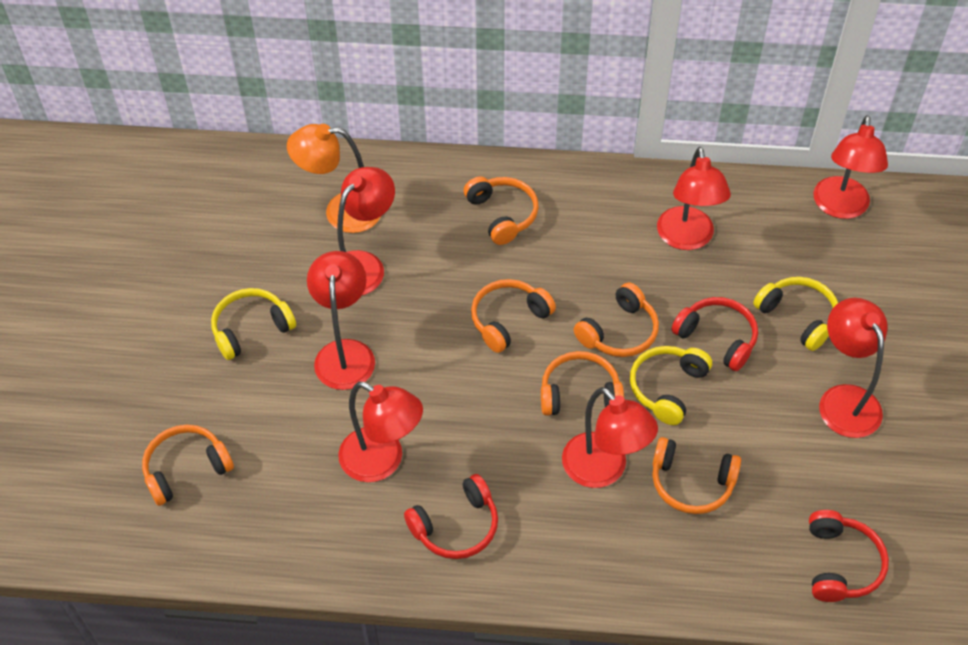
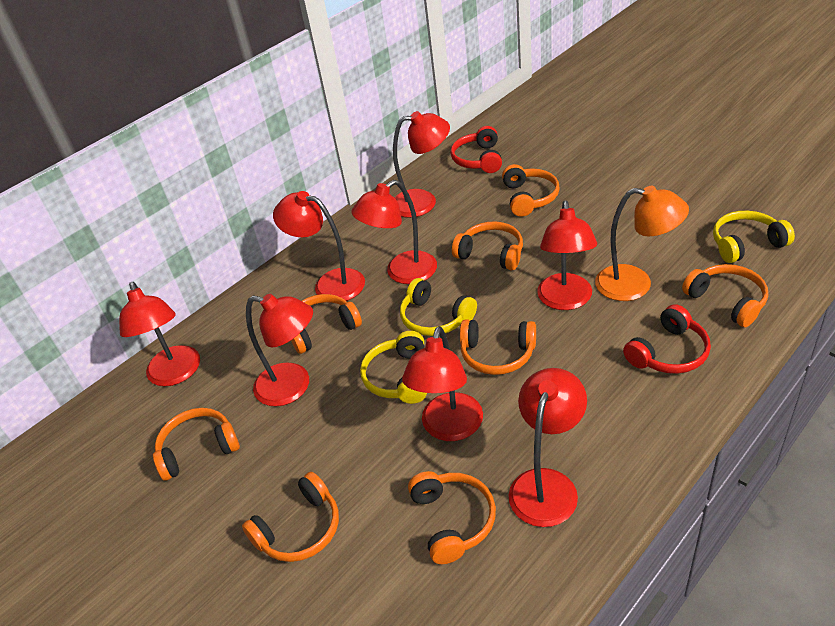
orange headphones: 6 -> 8
red headphones: 3 -> 2
red lamp: 7 -> 8

